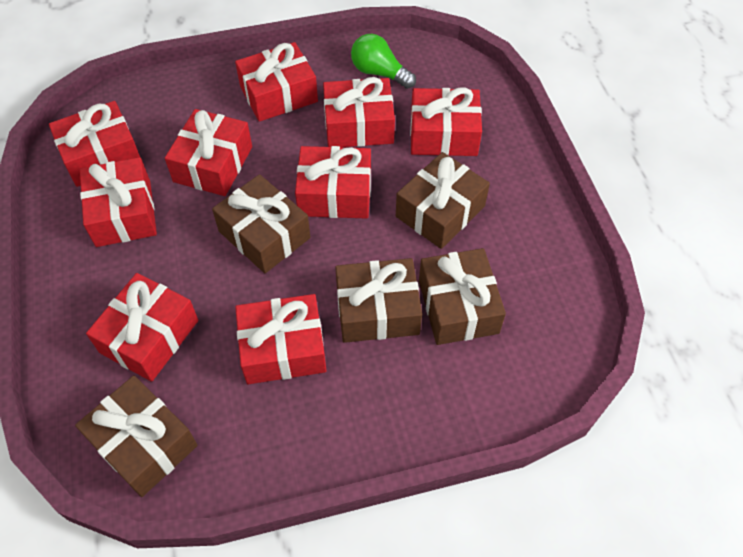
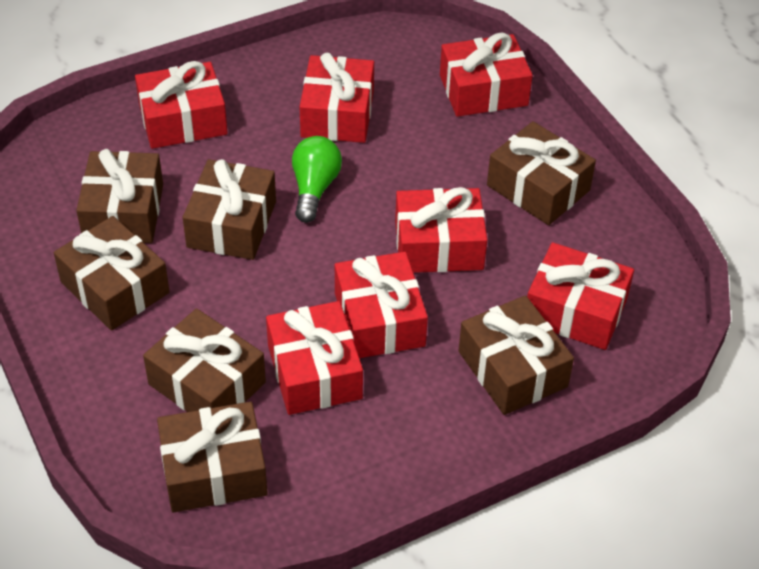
brown gift: 5 -> 7
red gift: 9 -> 7

